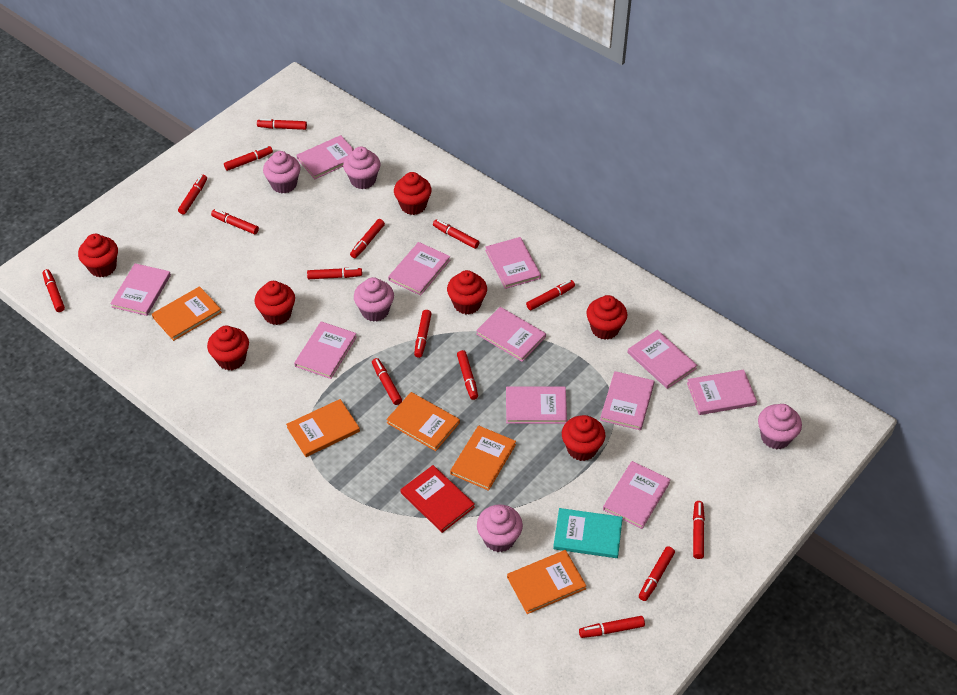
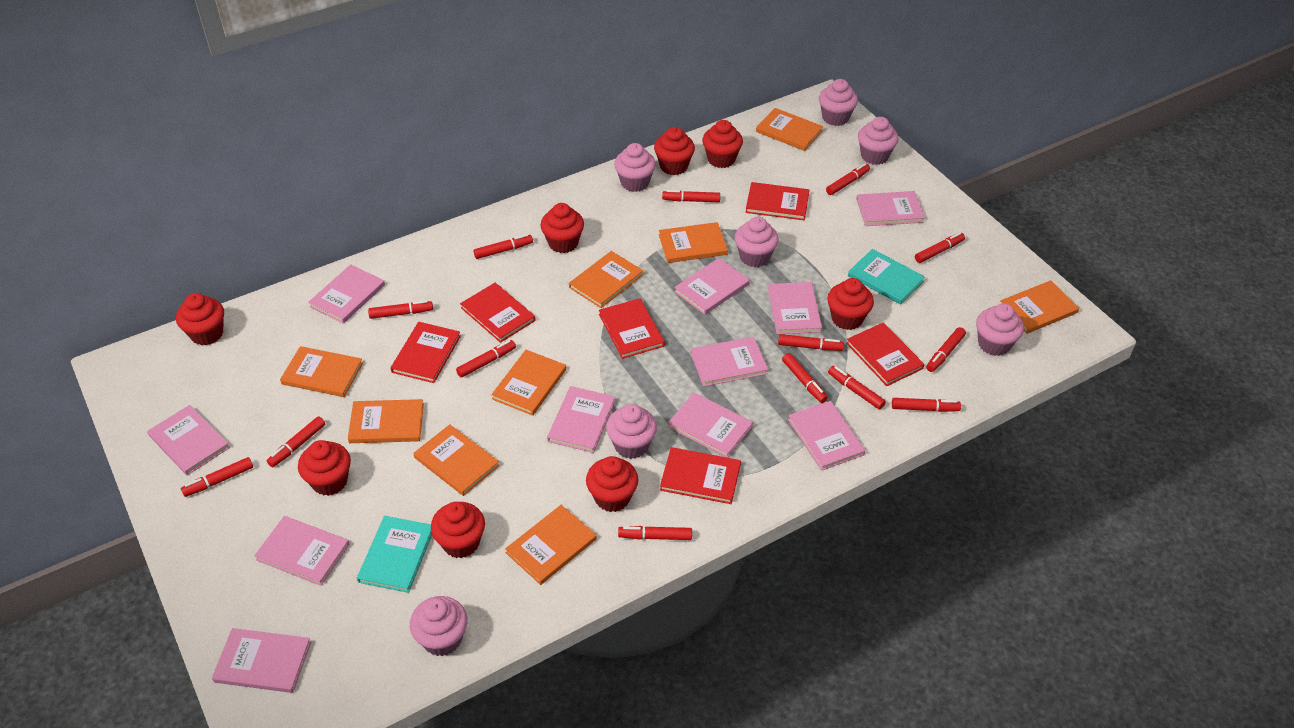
orange book: 5 -> 9
pink cupcake: 5 -> 7
red book: 1 -> 6
red cupcake: 7 -> 8
red marker: 15 -> 14
turquoise book: 1 -> 2

